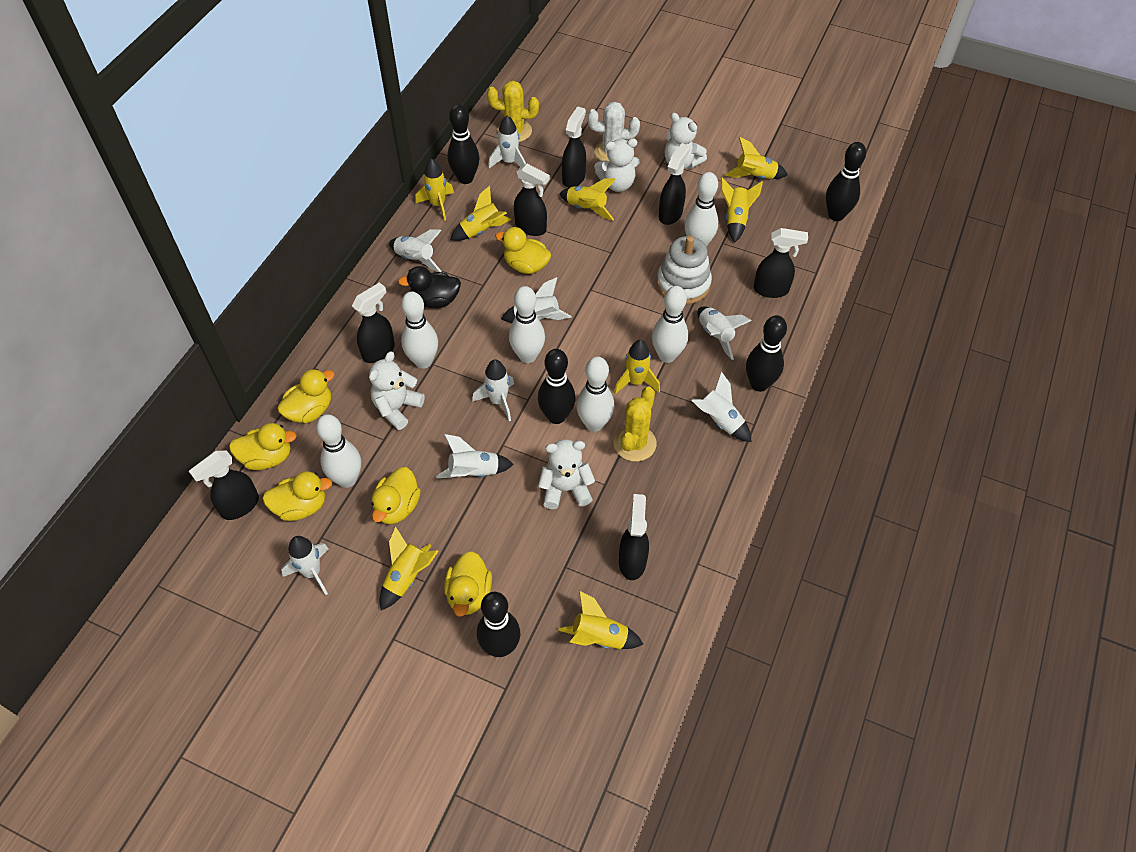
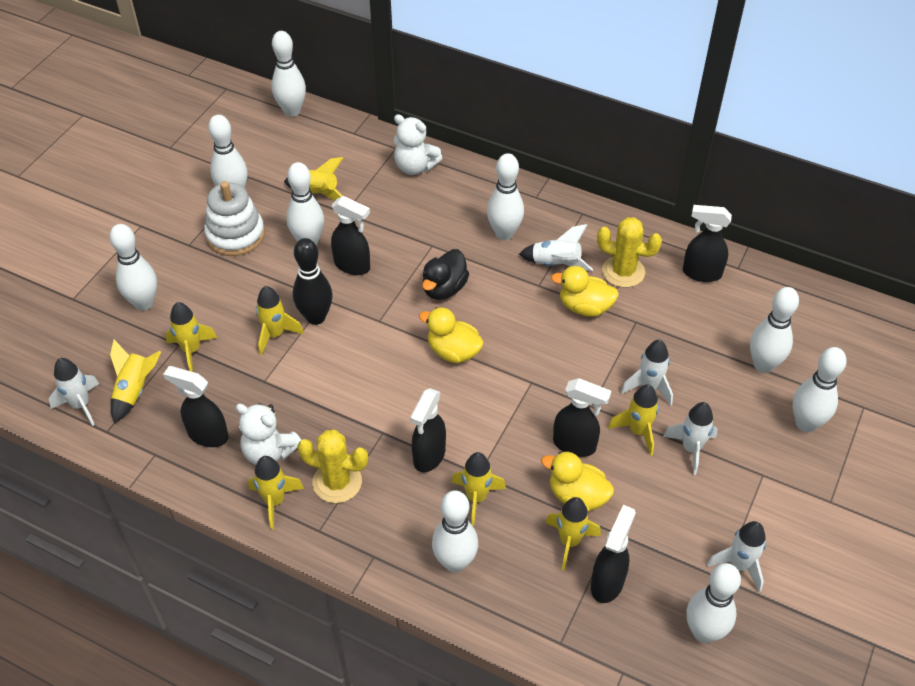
black bowling pin: 5 -> 1
black spray bottle: 7 -> 6
white bowling pin: 6 -> 9
white cactus: 1 -> 0
white rocket: 8 -> 5
white teddy bear: 4 -> 2
yellow duck: 6 -> 3

